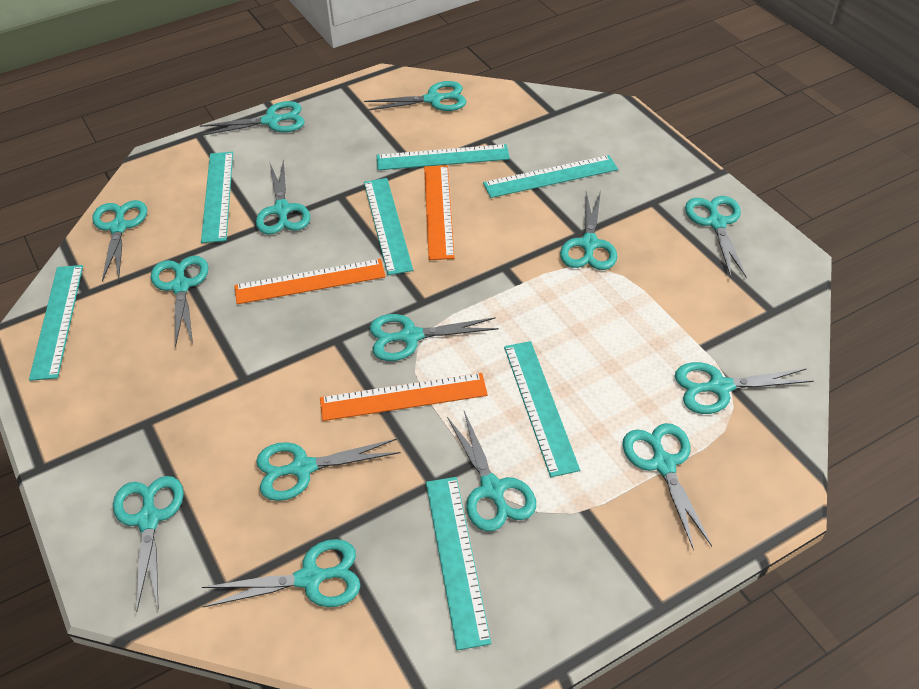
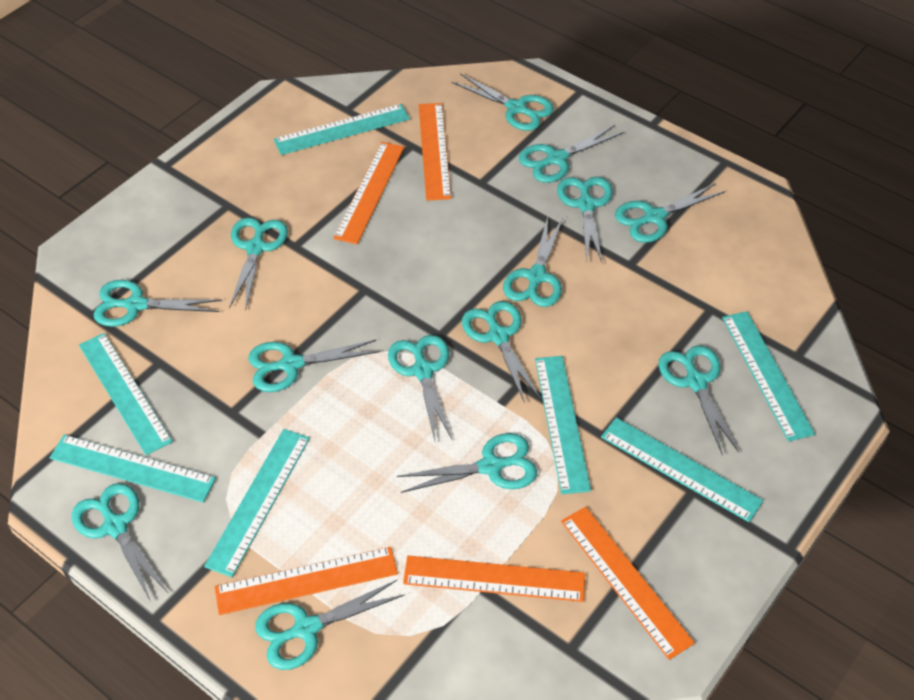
orange ruler: 3 -> 5

